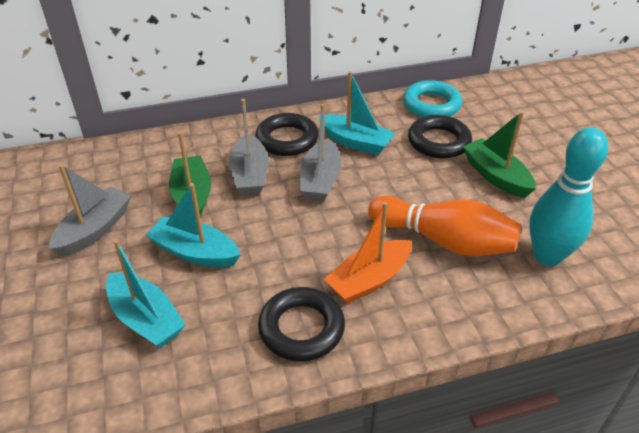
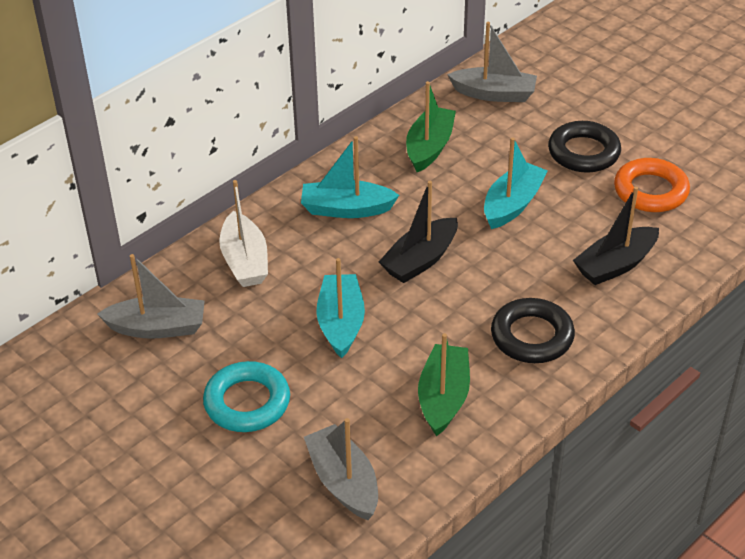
black boat: 0 -> 2
black ring: 3 -> 2
orange boat: 1 -> 0
orange bowling pin: 1 -> 0
orange ring: 0 -> 1
turquoise bowling pin: 1 -> 0
white boat: 0 -> 1

